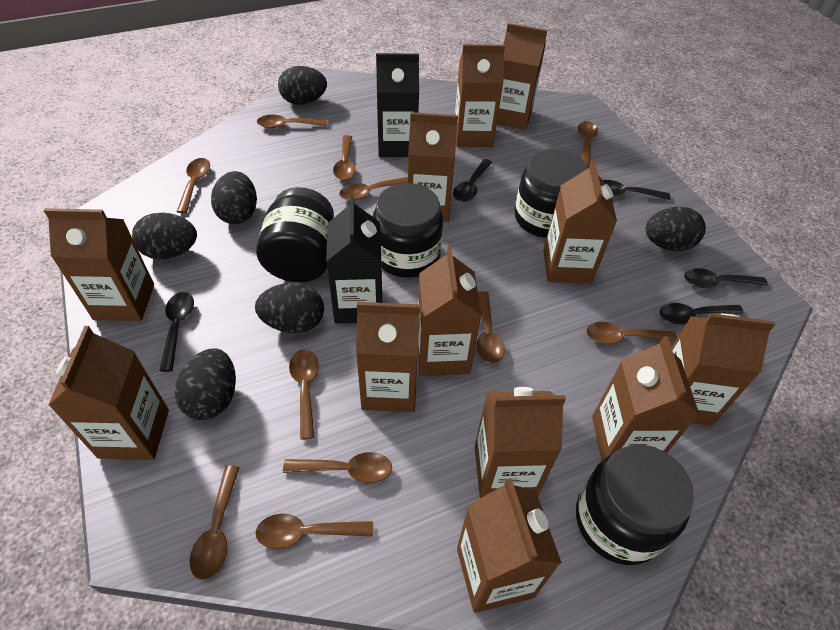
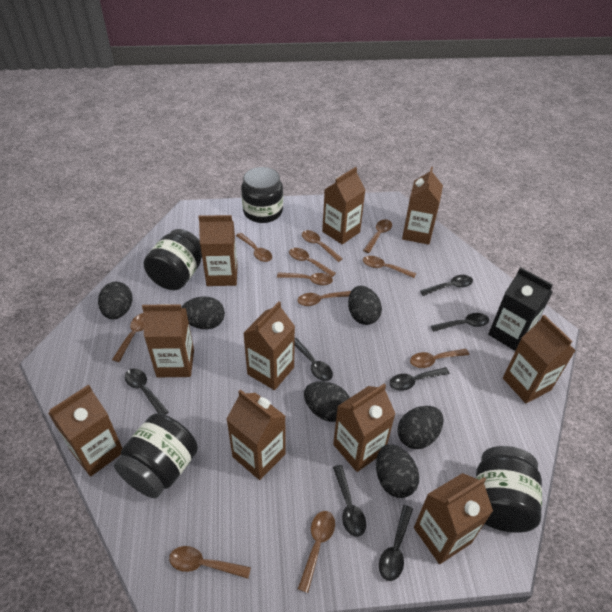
black carton: 2 -> 1
black spoon: 5 -> 7
brown carton: 12 -> 10

